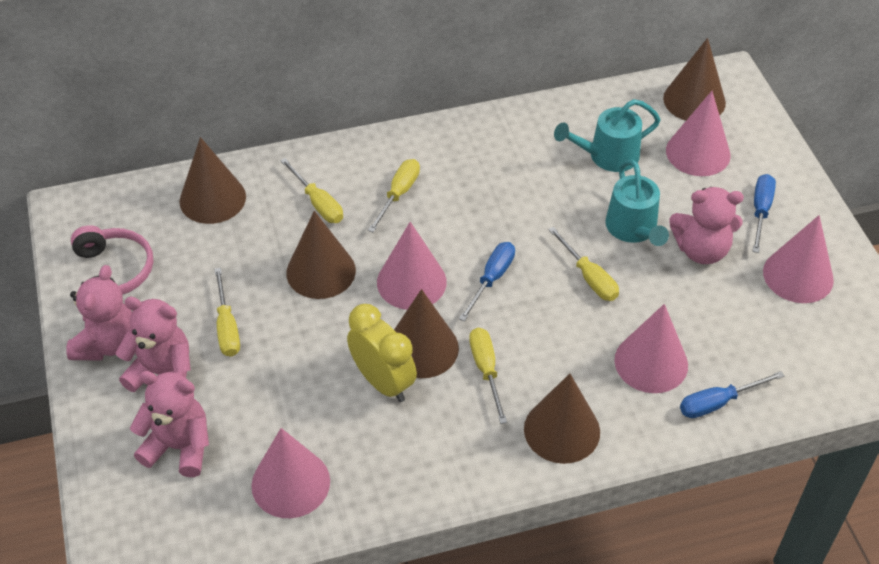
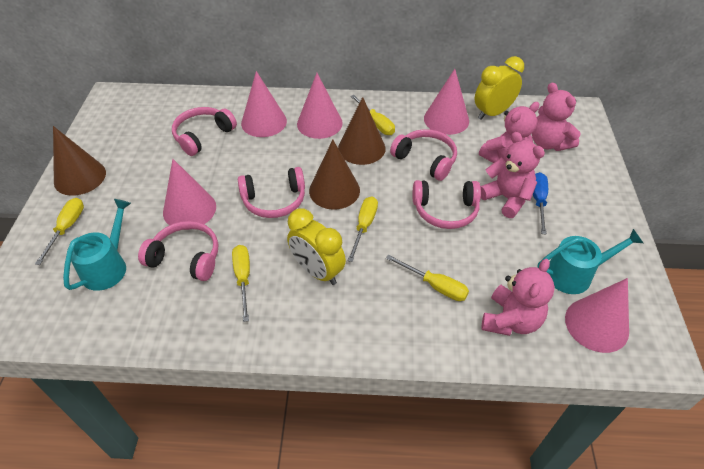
blue screwdriver: 3 -> 1
brown cone: 5 -> 3
pink headphones: 1 -> 5
yellow clock: 1 -> 2

